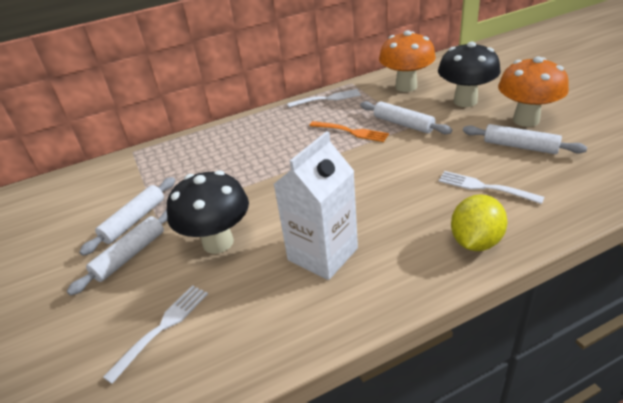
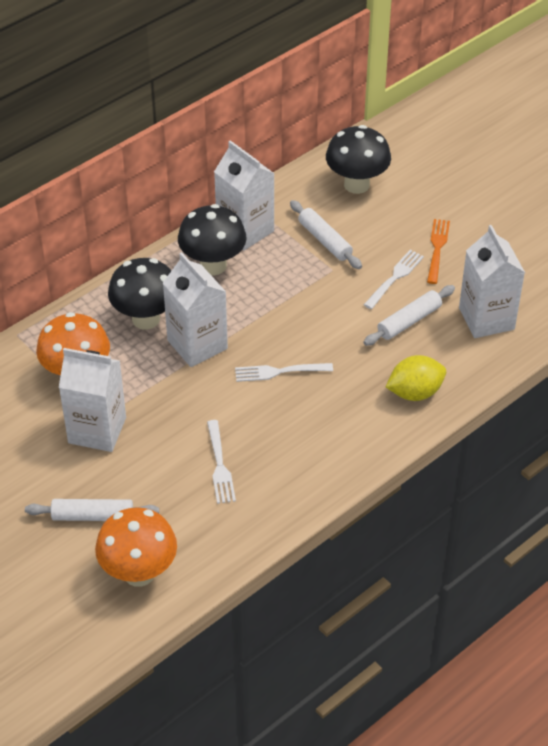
black mushroom: 2 -> 3
white carton: 1 -> 4
white rolling pin: 4 -> 3

